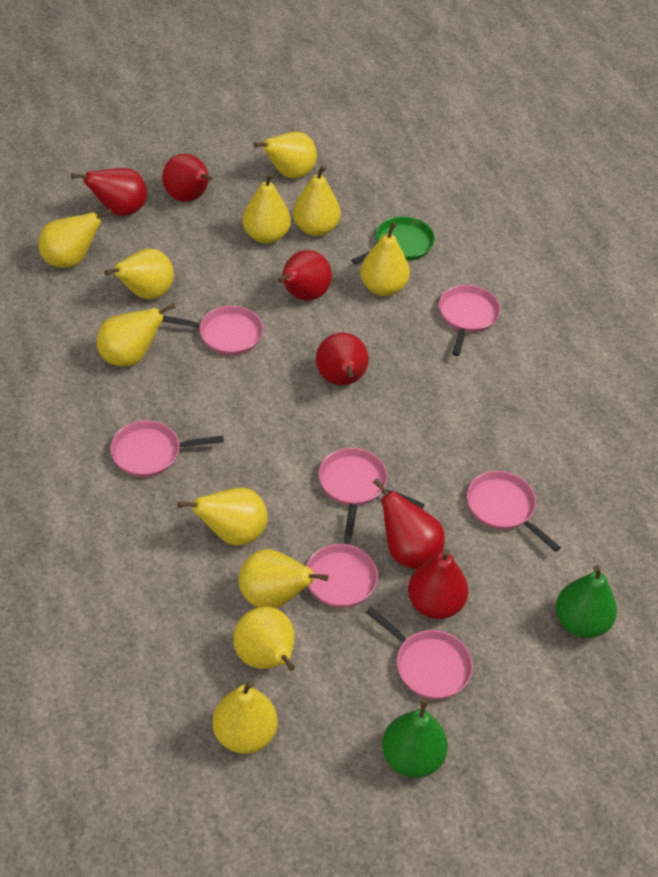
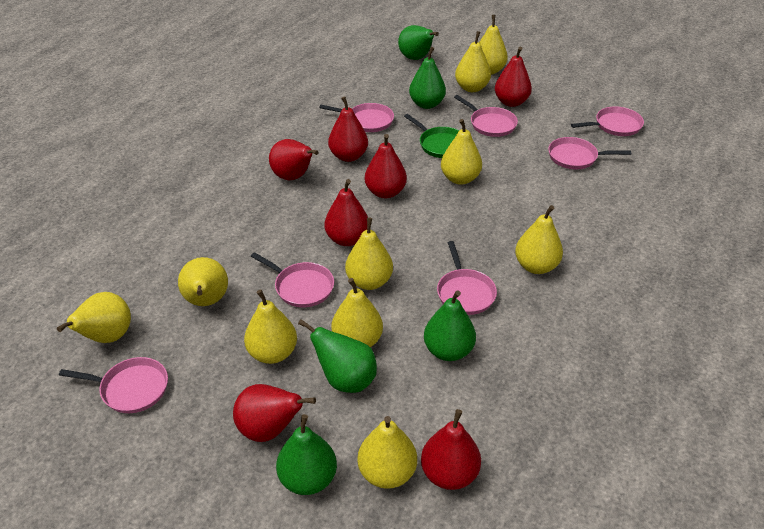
green pear: 2 -> 5
red pear: 6 -> 7
yellow pear: 11 -> 10

